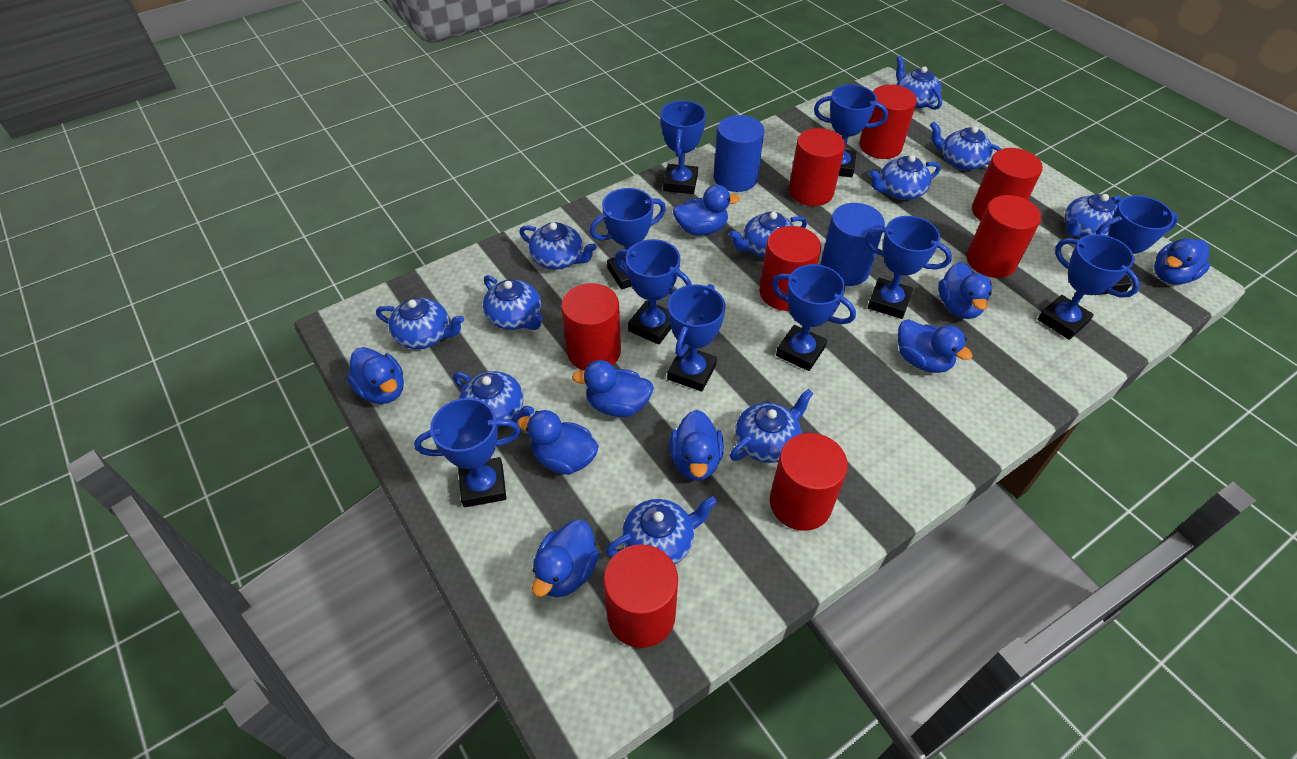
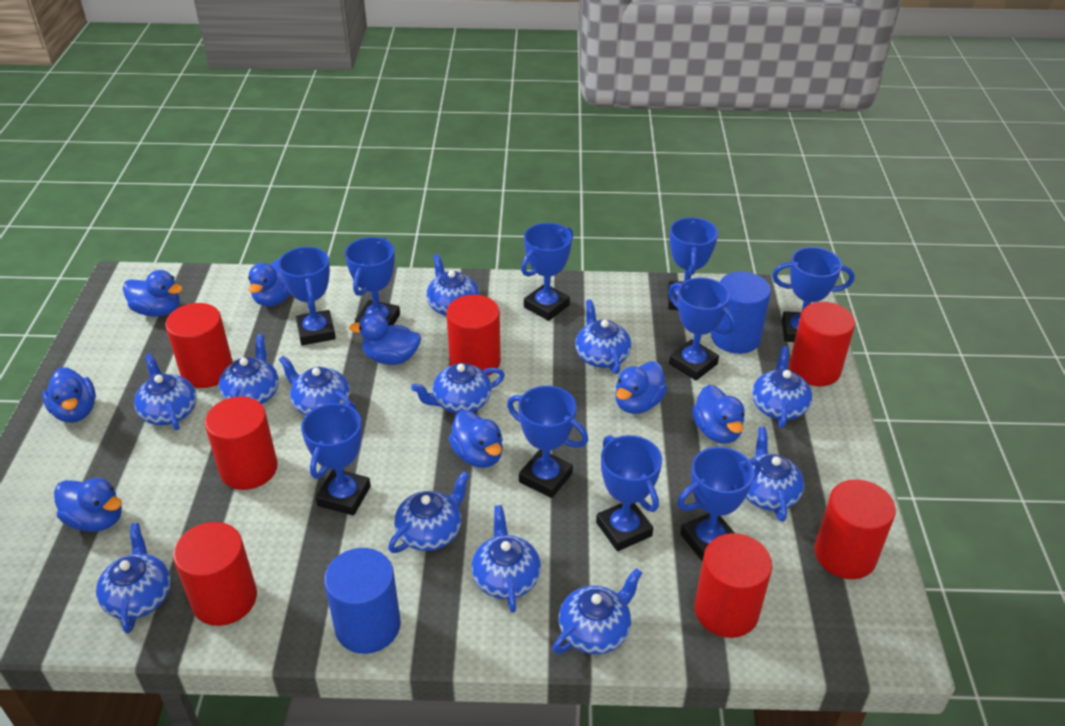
blue duck: 9 -> 8
blue teapot: 11 -> 12
red cylinder: 8 -> 7

